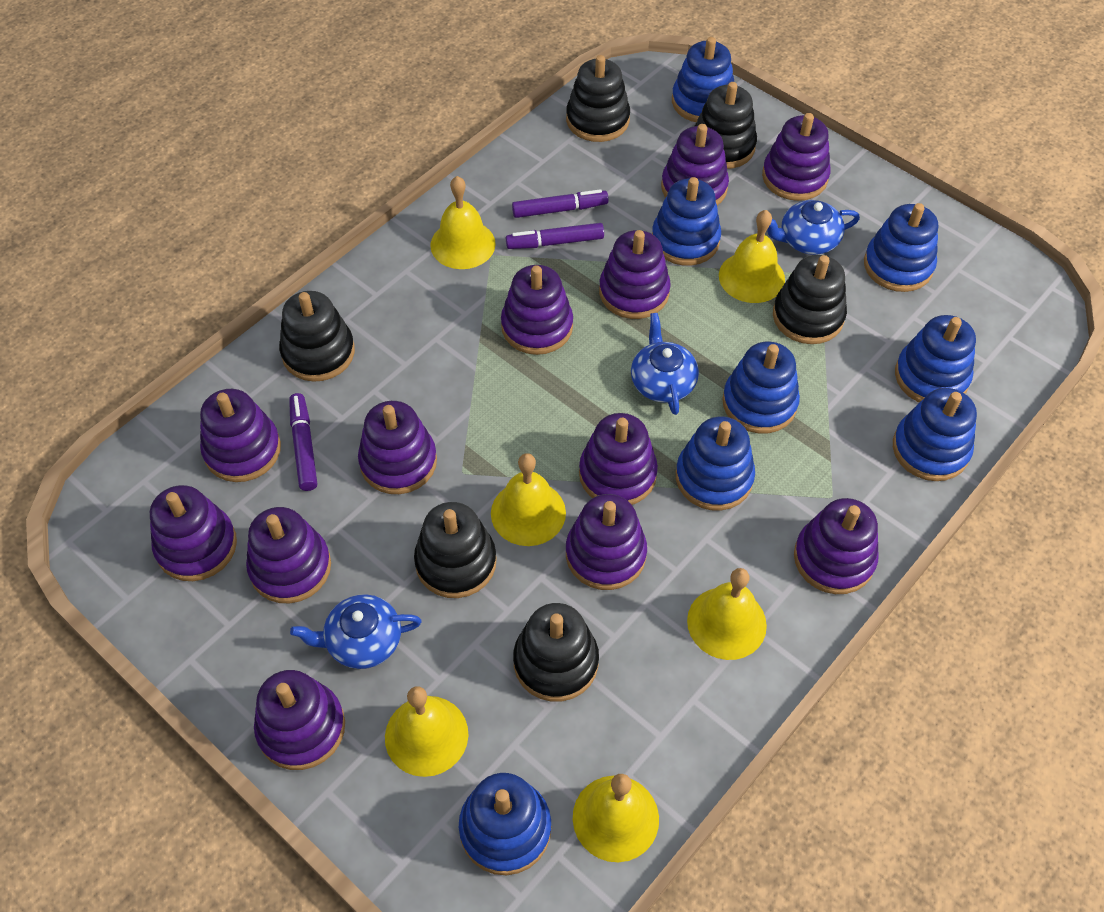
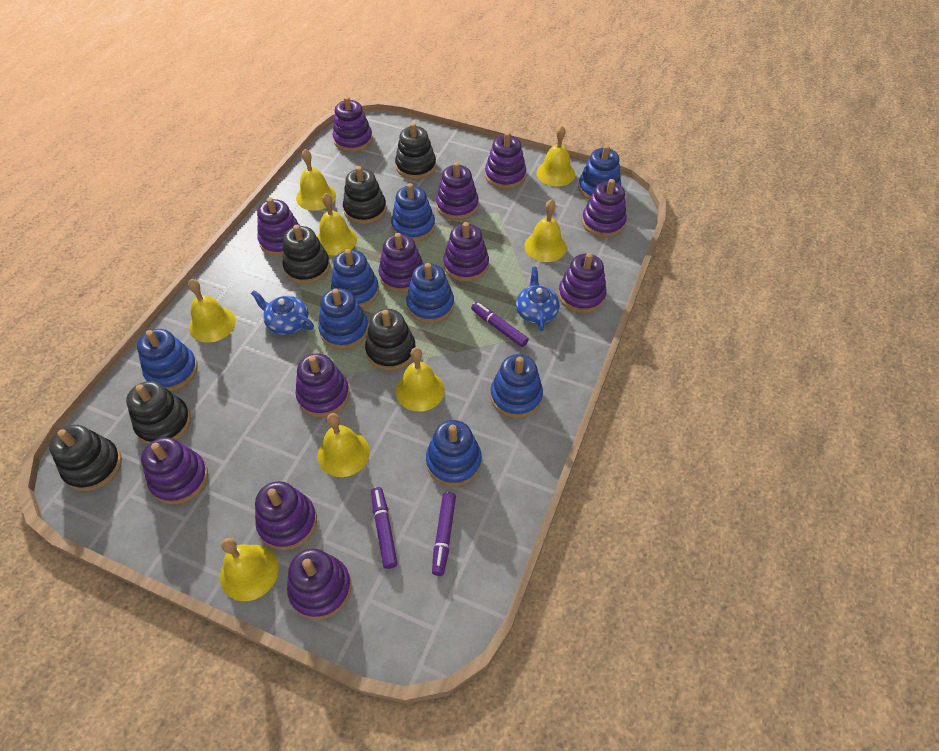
blue teapot: 3 -> 2
yellow bell: 6 -> 8

